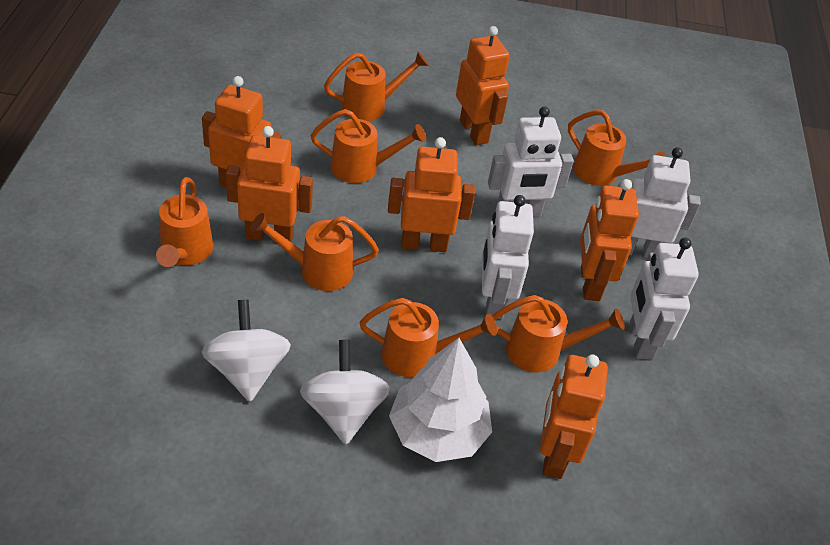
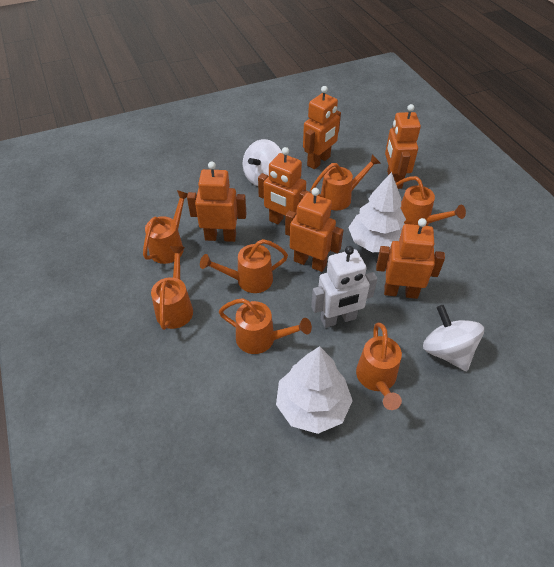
white robot: 4 -> 1
white tree: 1 -> 2

